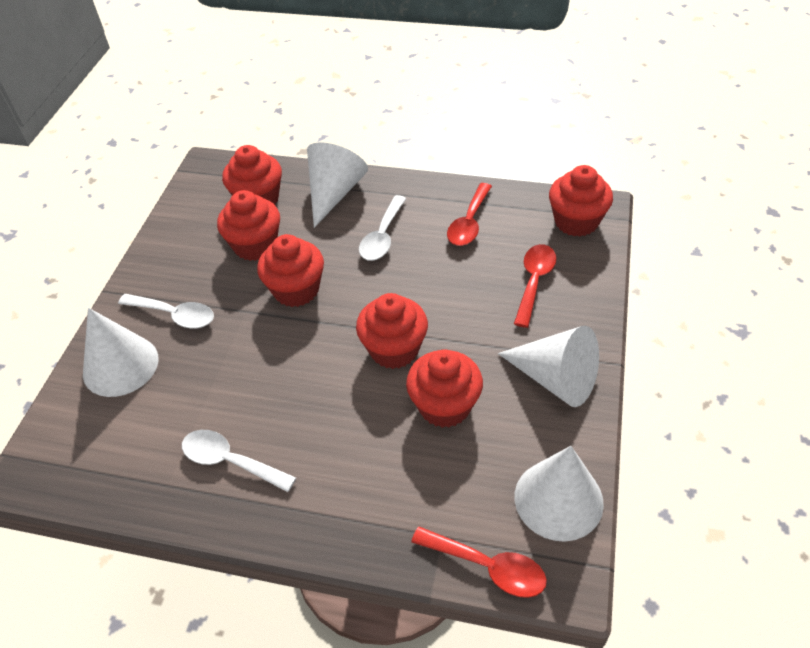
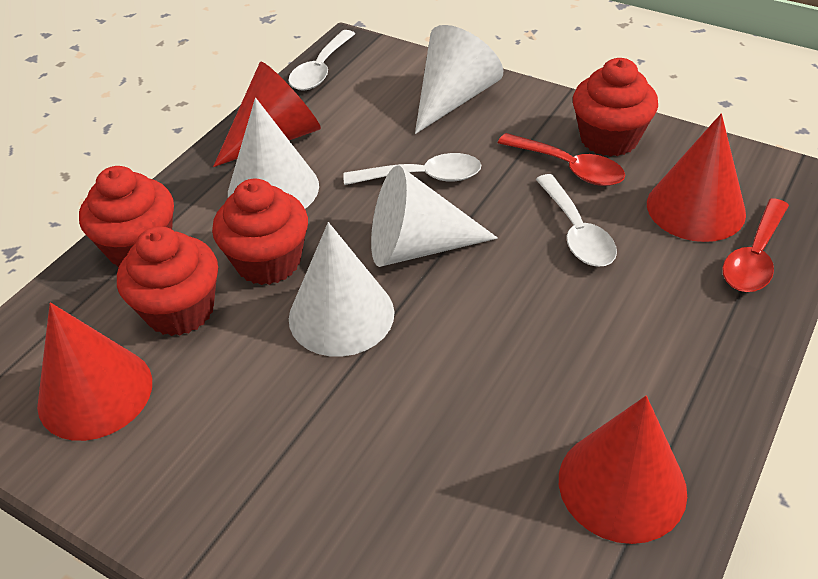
red cone: 0 -> 4
red cupcake: 6 -> 4
red spoon: 3 -> 2

